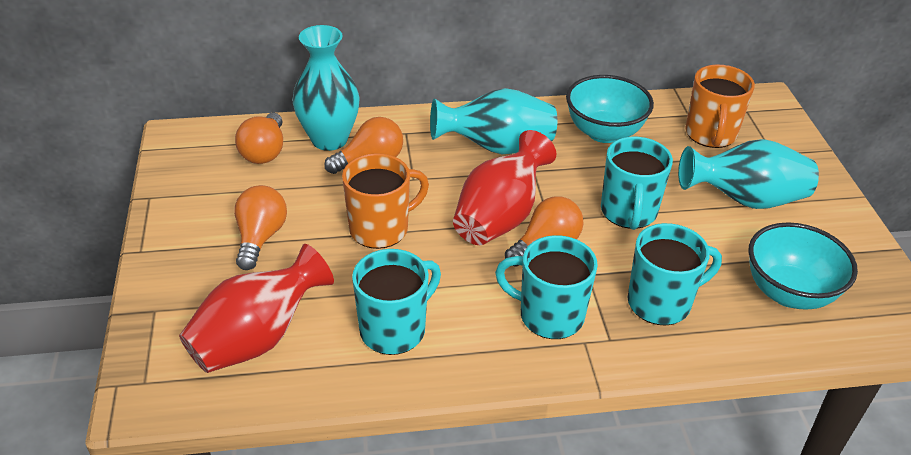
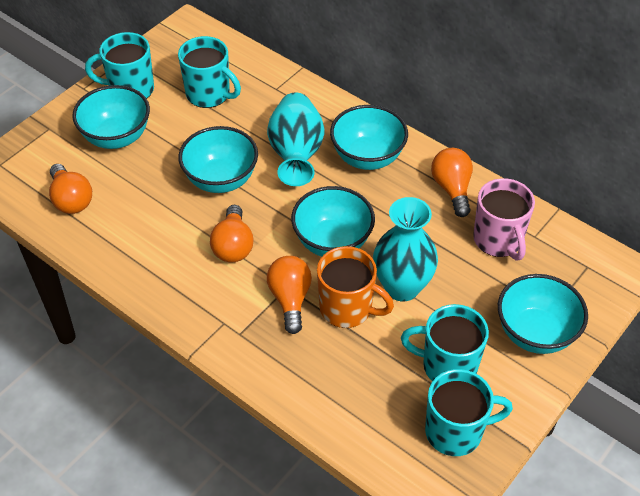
orange mug: 2 -> 1
pink mug: 0 -> 1
red vase: 2 -> 0
turquoise bowl: 2 -> 5
turquoise vase: 3 -> 2

